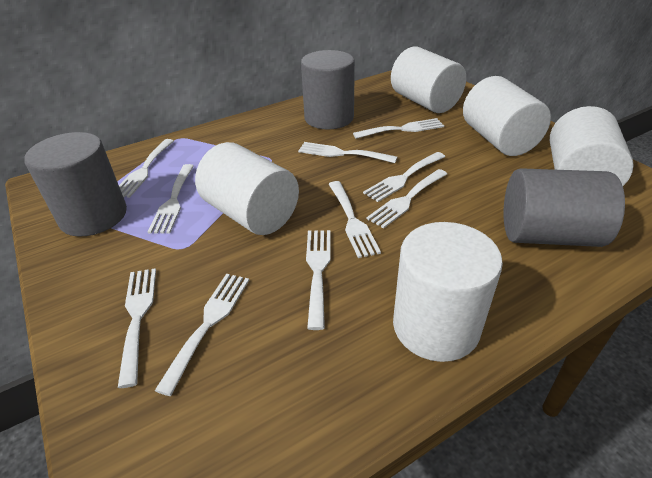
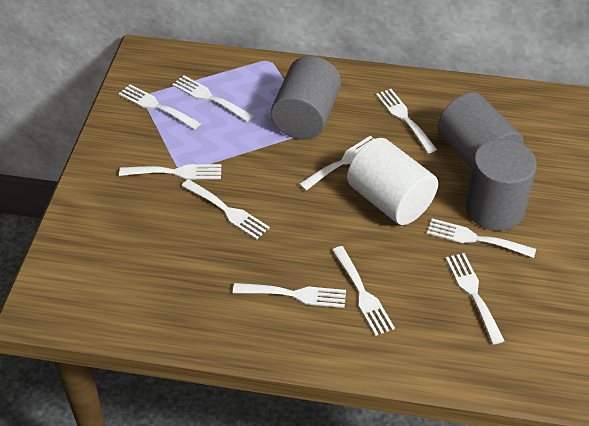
white cylinder: 5 -> 1

